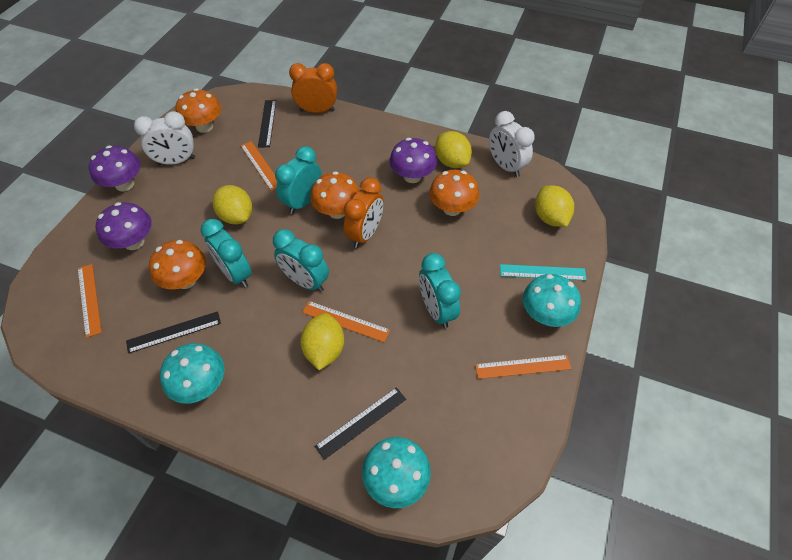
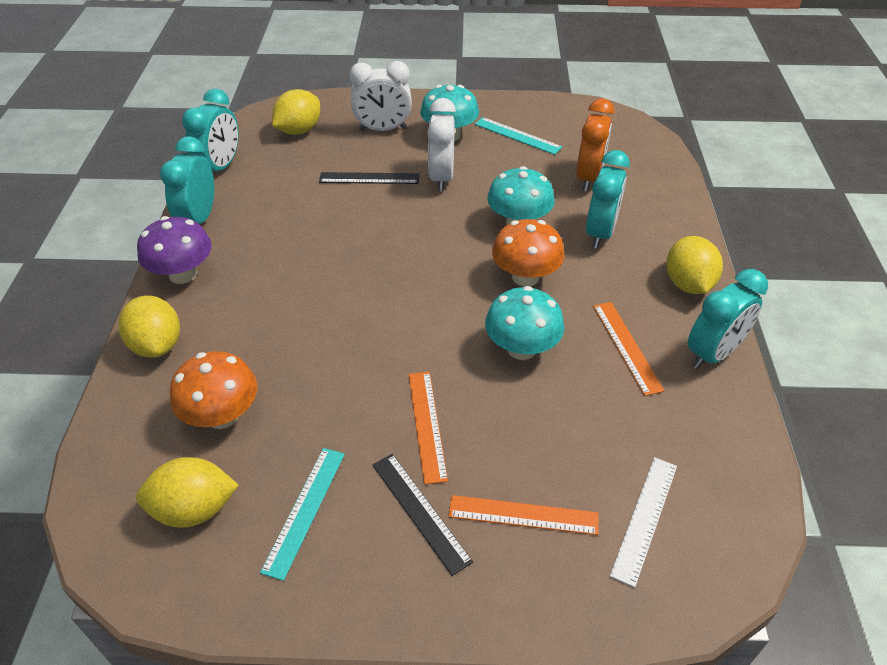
black ruler: 3 -> 2
orange clock: 2 -> 1
orange mushroom: 4 -> 2
orange ruler: 4 -> 3
purple mushroom: 3 -> 1
turquoise ruler: 1 -> 2
white ruler: 0 -> 1

